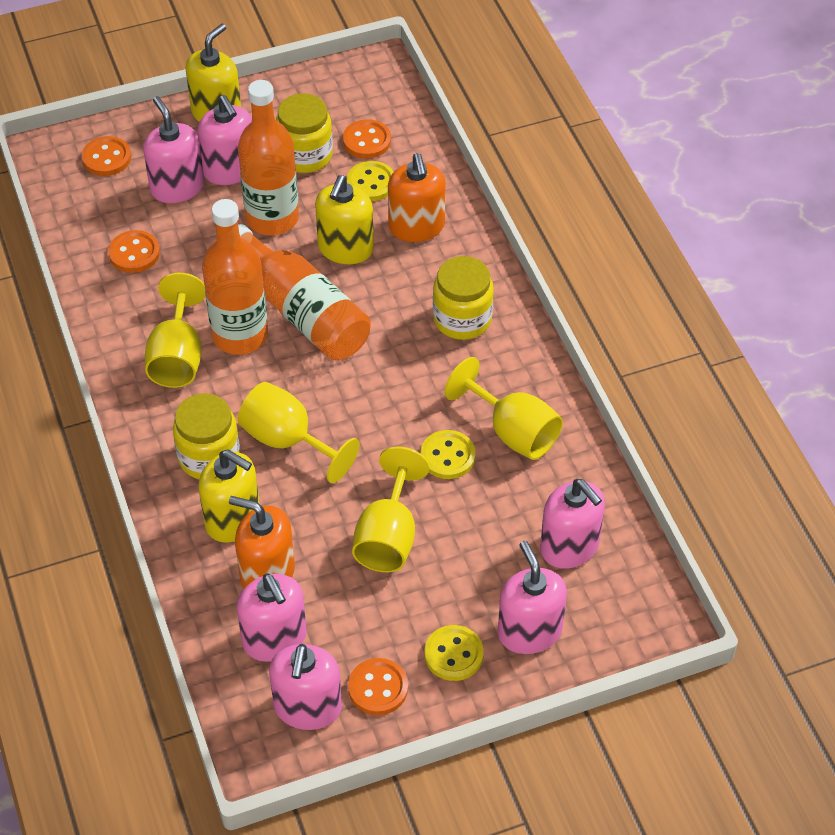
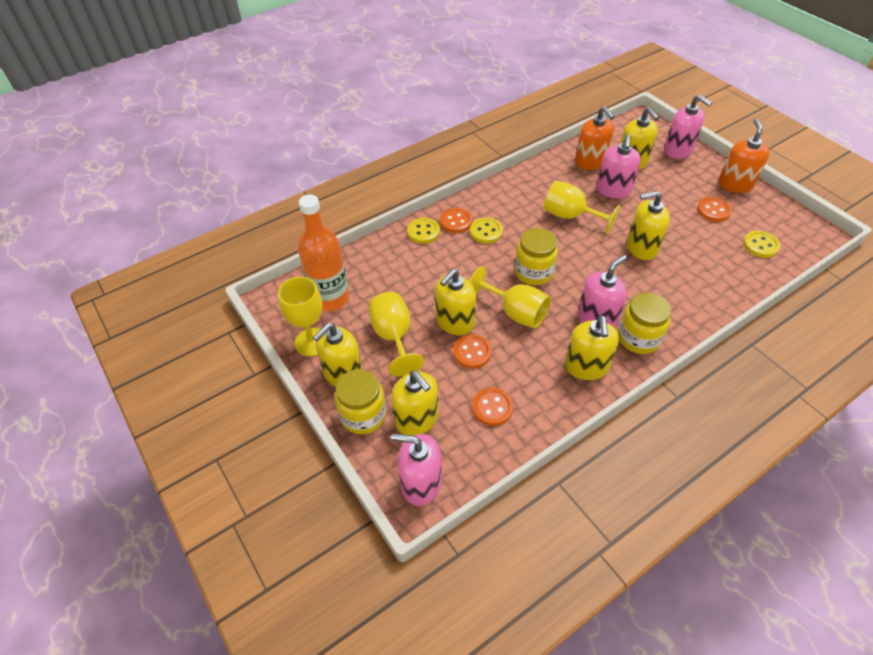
orange bottle: 3 -> 1
pink soap dispenser: 6 -> 4
yellow soap dispenser: 3 -> 6

